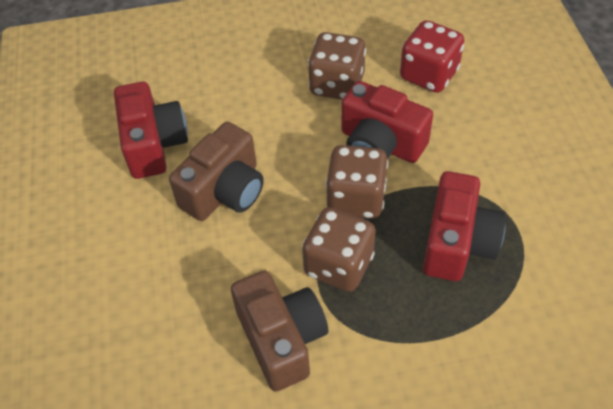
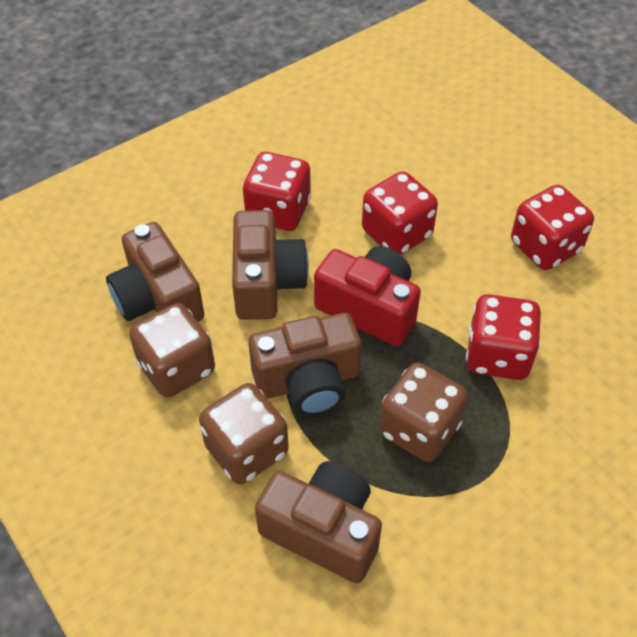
brown camera: 2 -> 4
red camera: 3 -> 1
red dice: 1 -> 4

